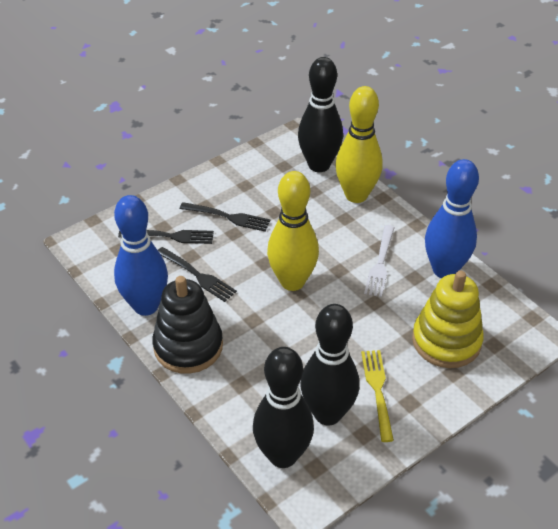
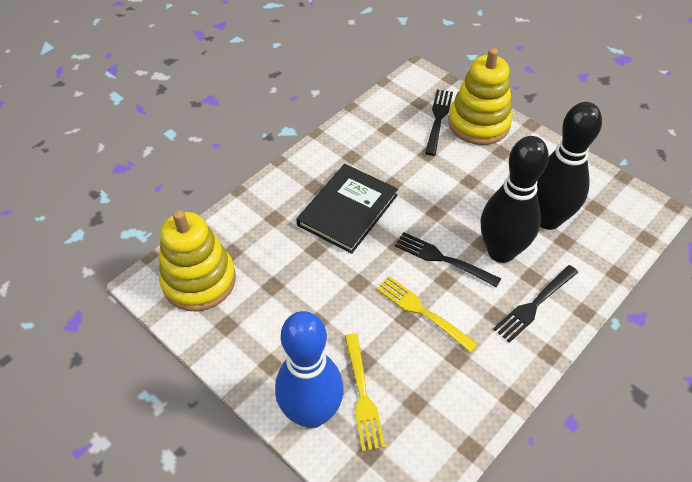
black book: 0 -> 1
black bowling pin: 3 -> 2
black stacking toy: 1 -> 0
blue bowling pin: 2 -> 1
white fork: 1 -> 0
yellow bowling pin: 2 -> 0
yellow fork: 1 -> 2
yellow stacking toy: 1 -> 2

